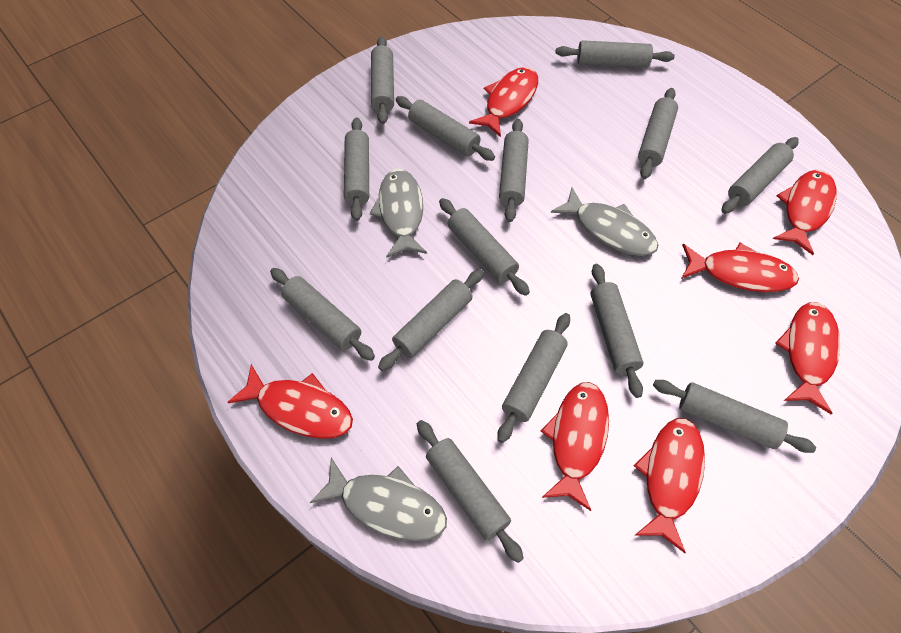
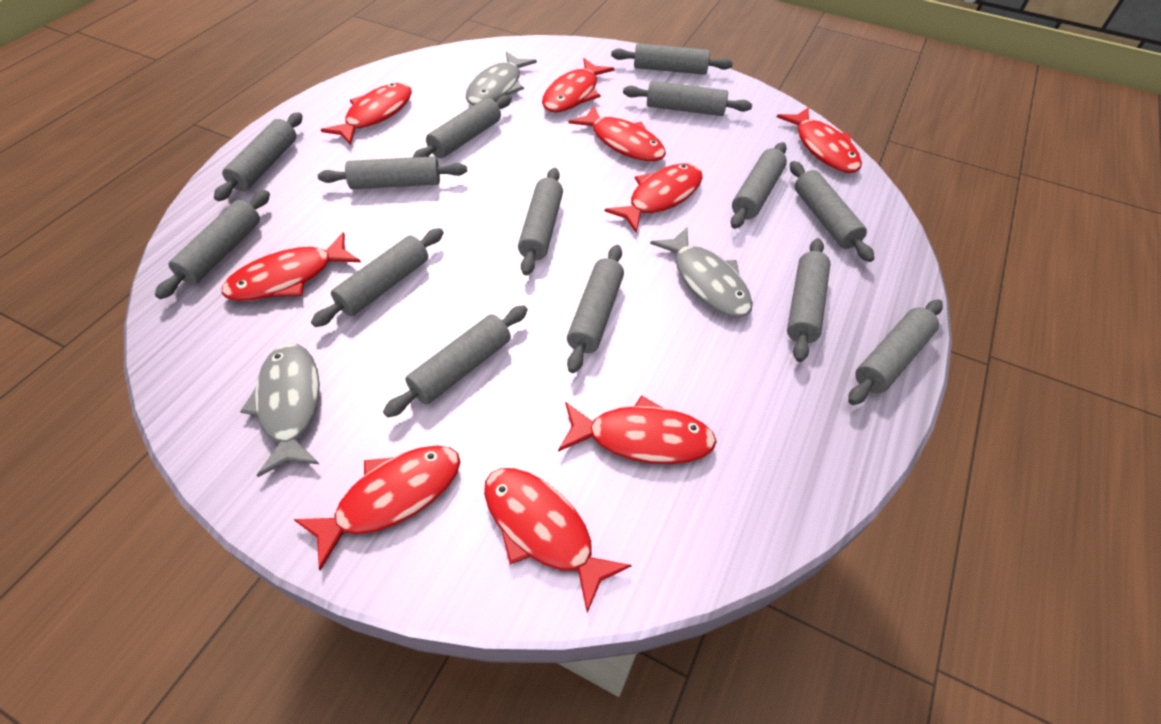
red fish: 7 -> 9

